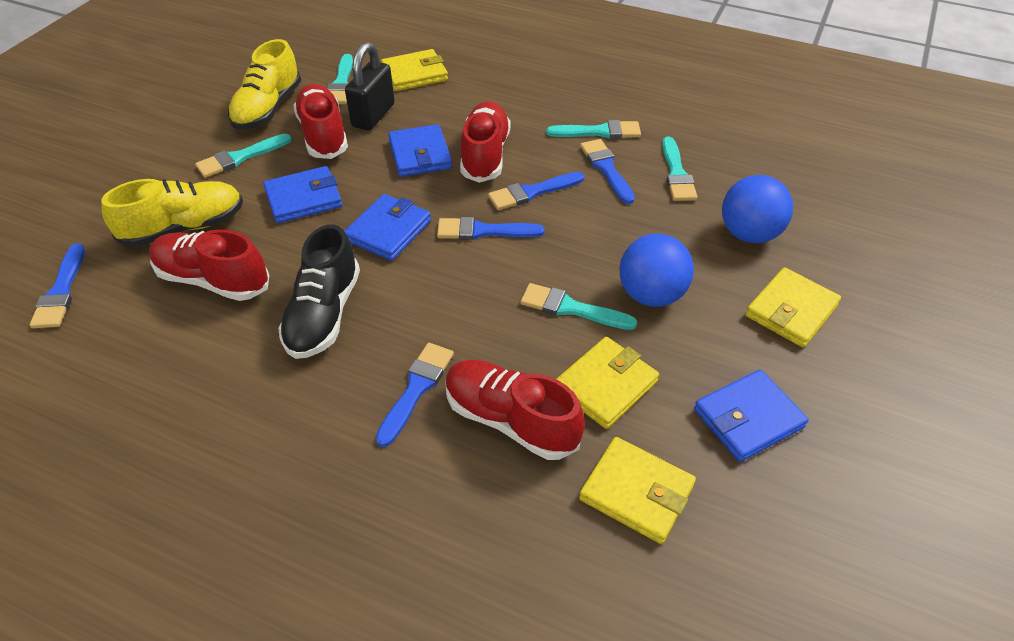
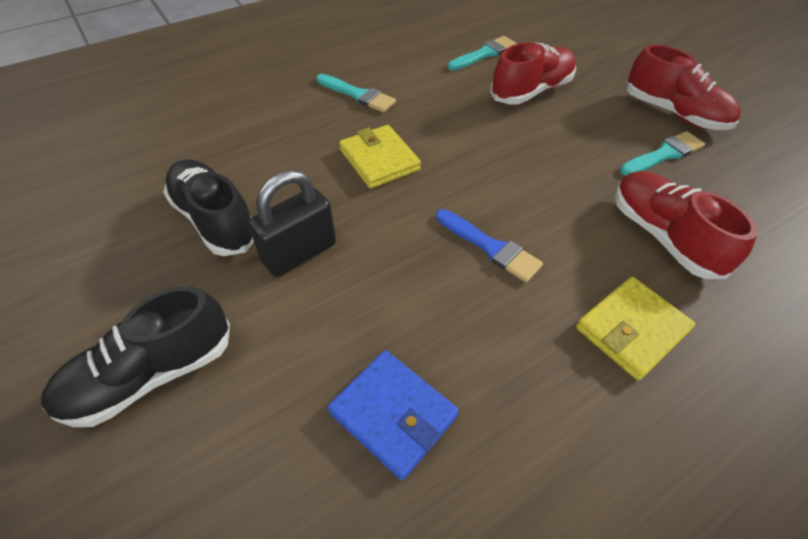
black shoe: 1 -> 2
blue ball: 2 -> 0
blue brush: 5 -> 1
blue wallet: 4 -> 1
red shoe: 4 -> 3
turquoise brush: 5 -> 3
yellow shoe: 2 -> 0
yellow wallet: 4 -> 2

